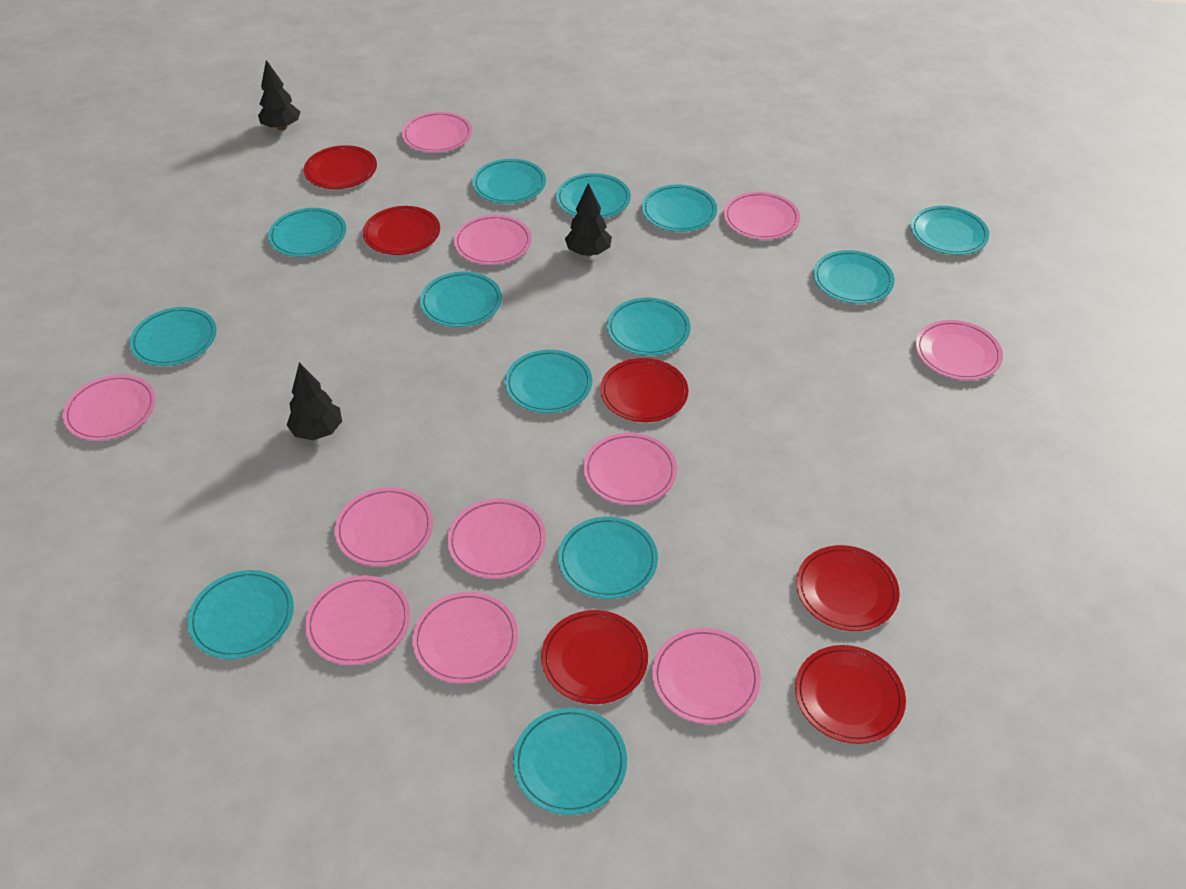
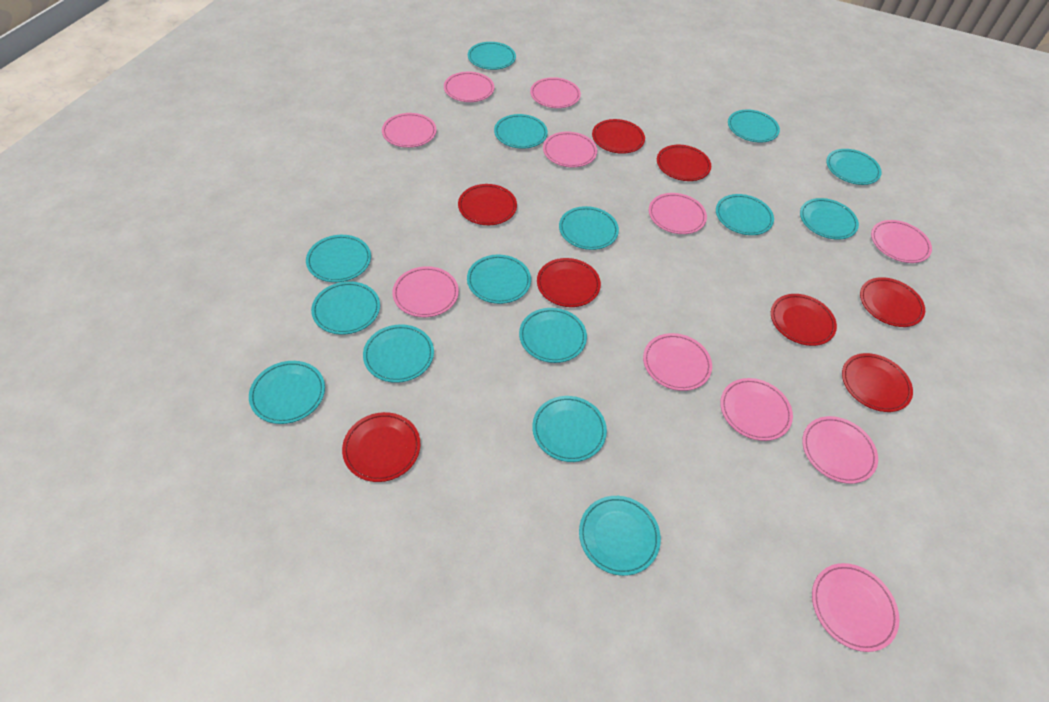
black tree: 3 -> 0
red plate: 6 -> 8
turquoise plate: 13 -> 15

